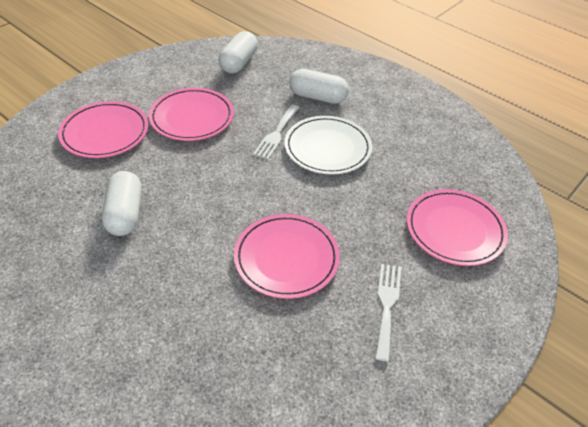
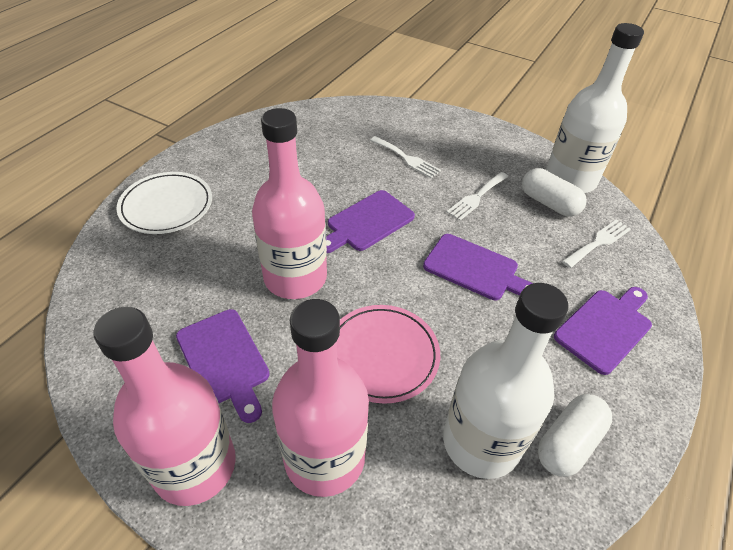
pink bottle: 0 -> 3
pink plate: 4 -> 1
purple cutting board: 0 -> 4
white bottle: 0 -> 2
white capsule: 3 -> 2
white fork: 2 -> 3

